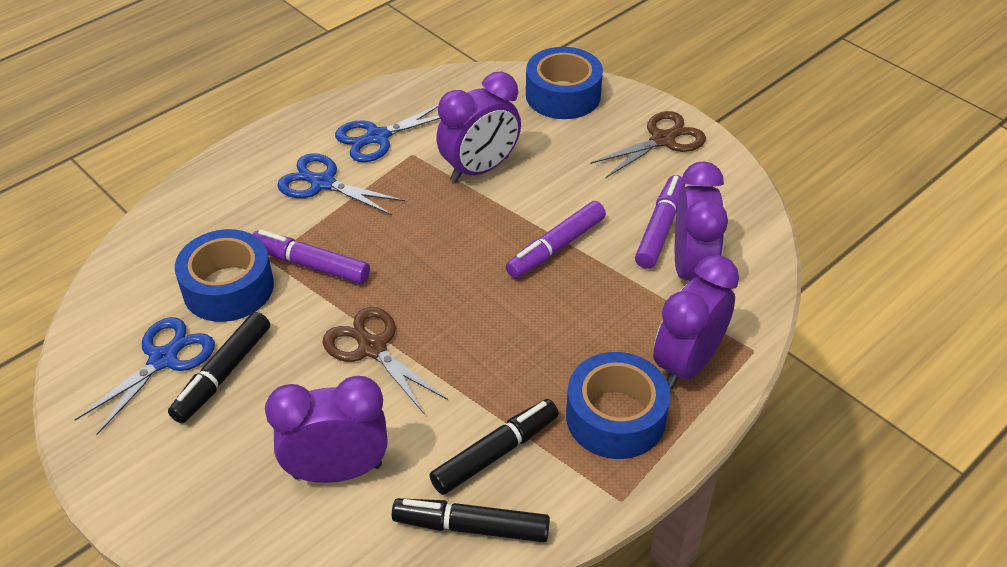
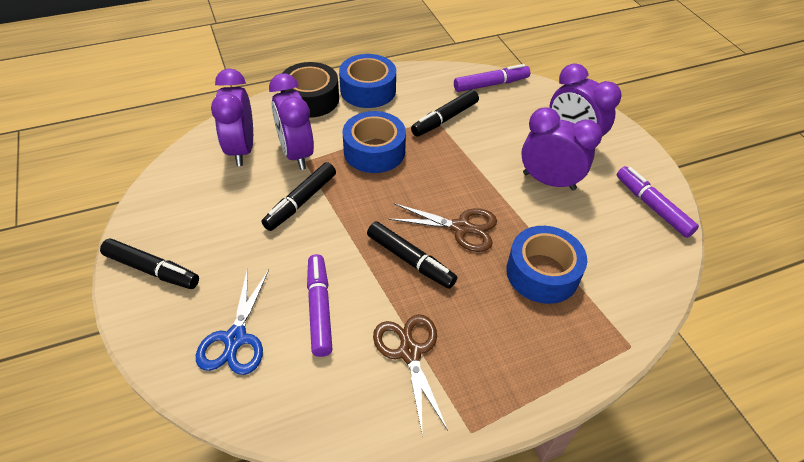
black marker: 3 -> 4
black tape: 0 -> 1
blue scissors: 3 -> 1

